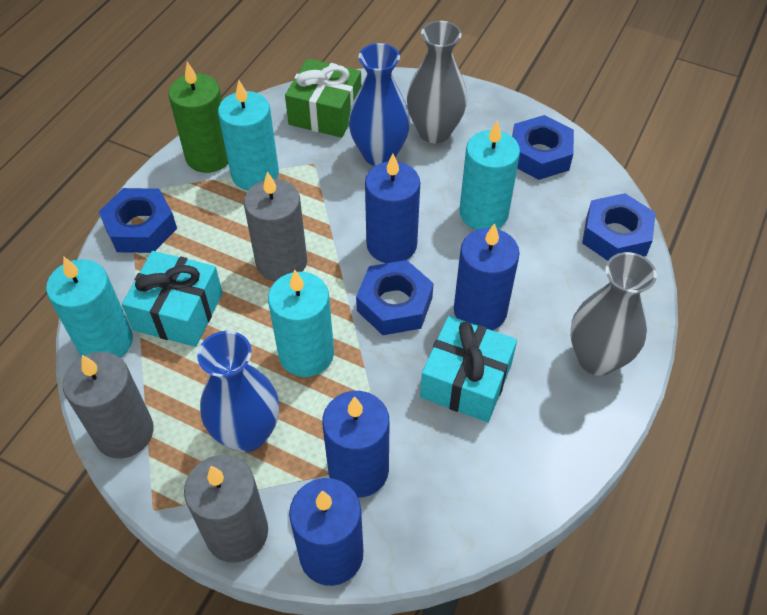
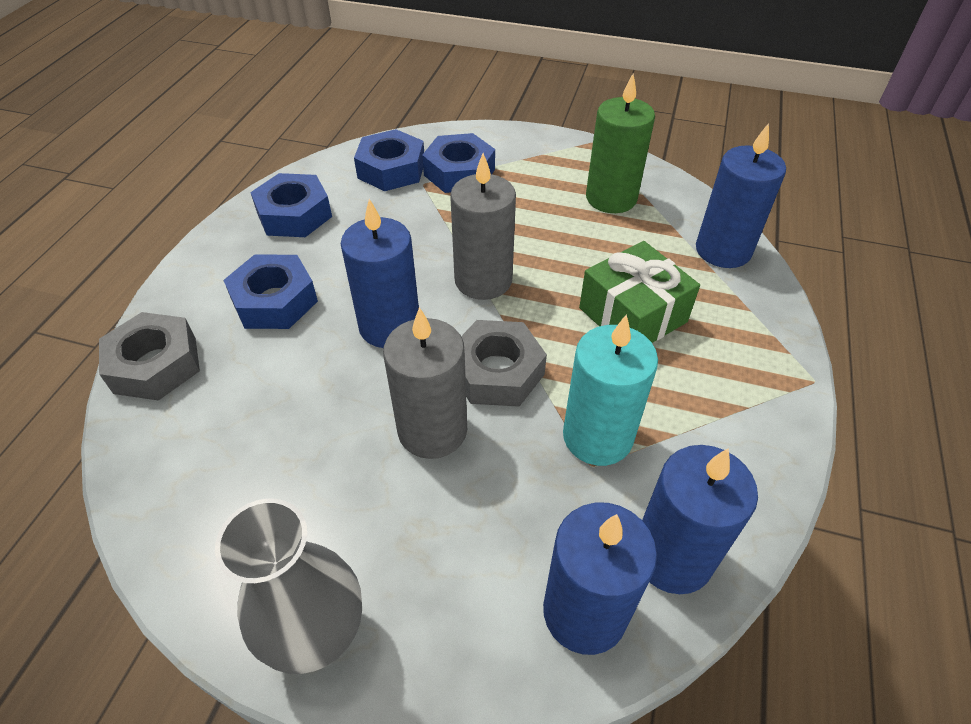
blue vase: 2 -> 0
grey candle: 3 -> 2
grey nut: 0 -> 2
grey vase: 2 -> 1
turquoise candle: 4 -> 1
turquoise gift: 2 -> 0

